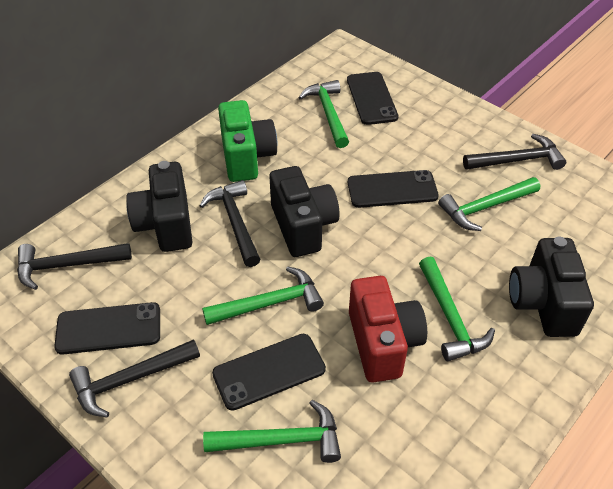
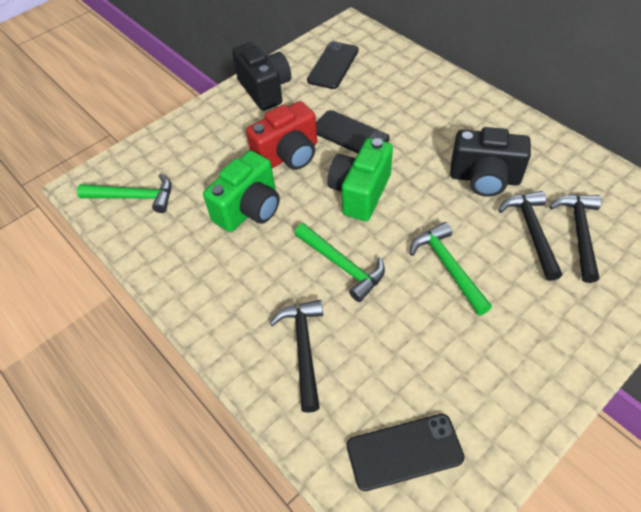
black camera: 3 -> 2
black hammer: 4 -> 3
black phone: 4 -> 3
green camera: 1 -> 2
green hammer: 5 -> 3

